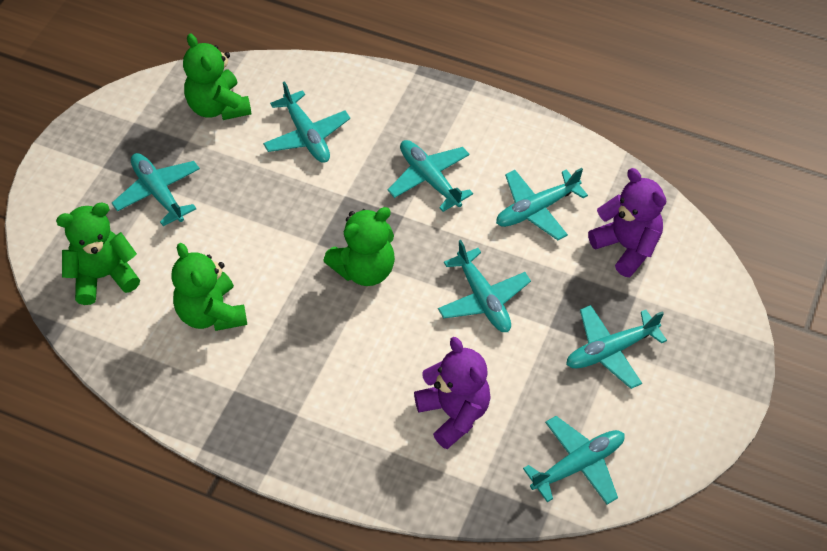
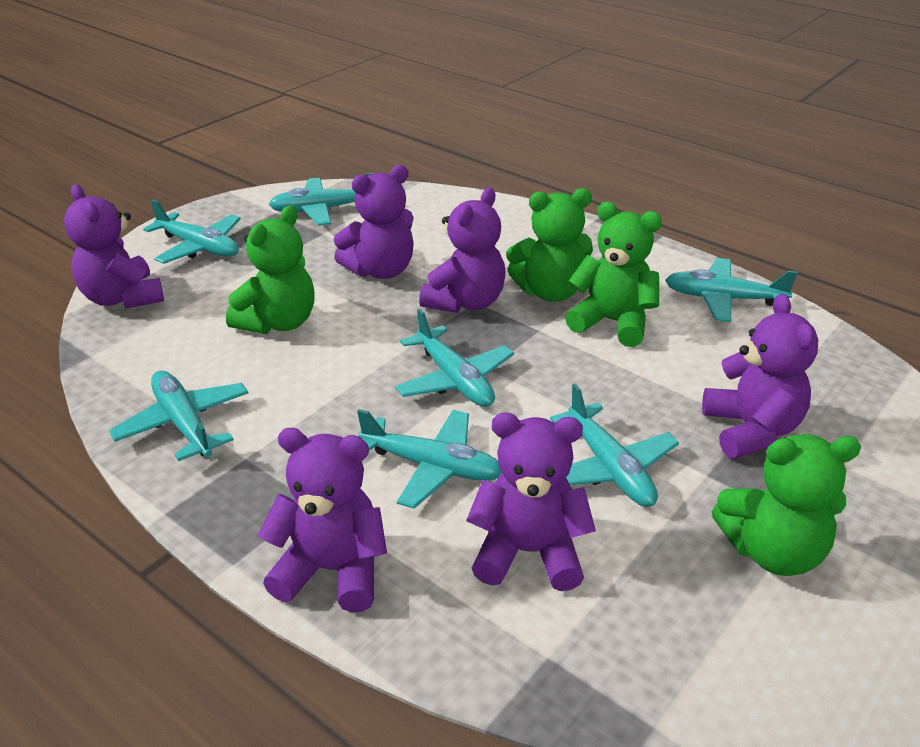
purple teddy bear: 2 -> 6

